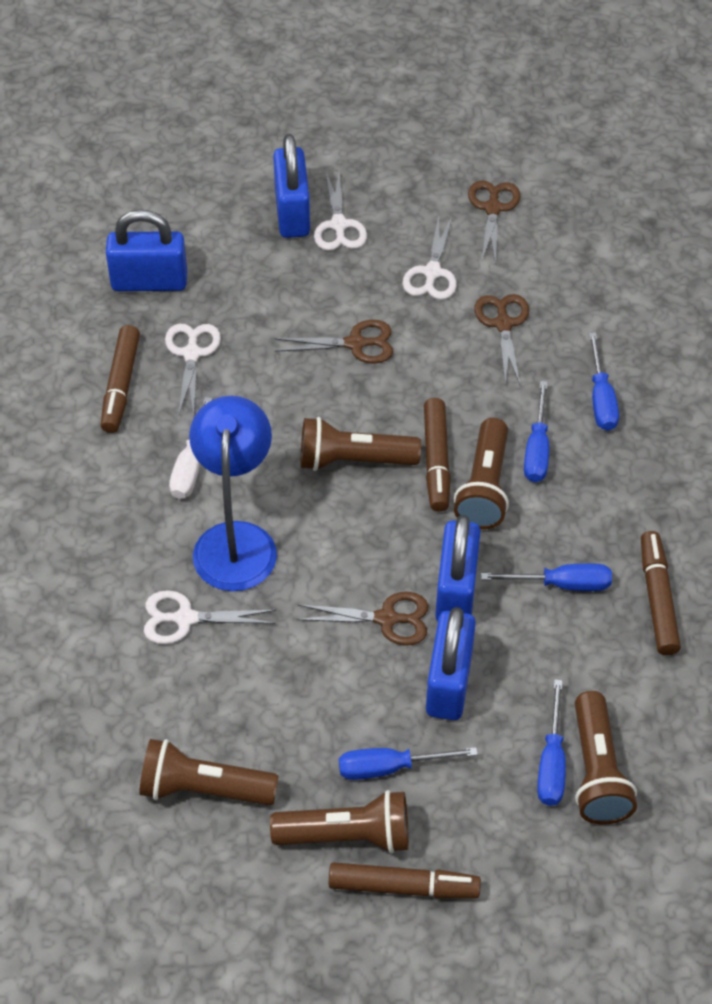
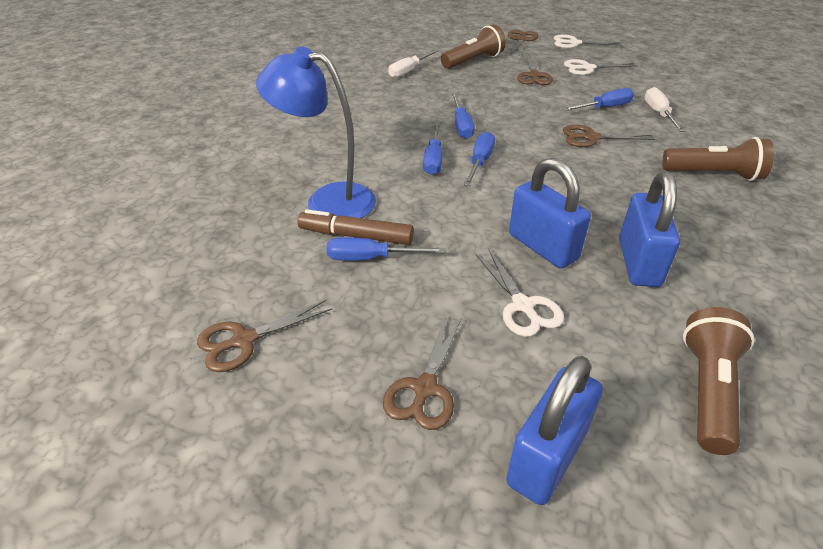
blue padlock: 4 -> 3
brown flashlight: 5 -> 3
brown marker: 4 -> 1
brown scissors: 4 -> 5
white scissors: 4 -> 3
white screwdriver: 1 -> 2

